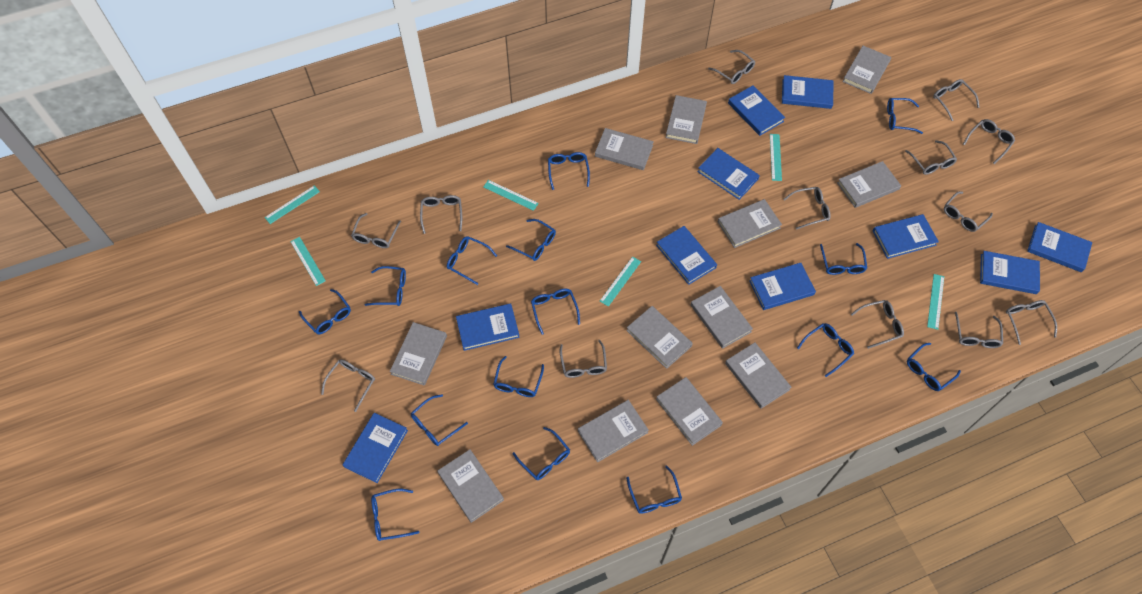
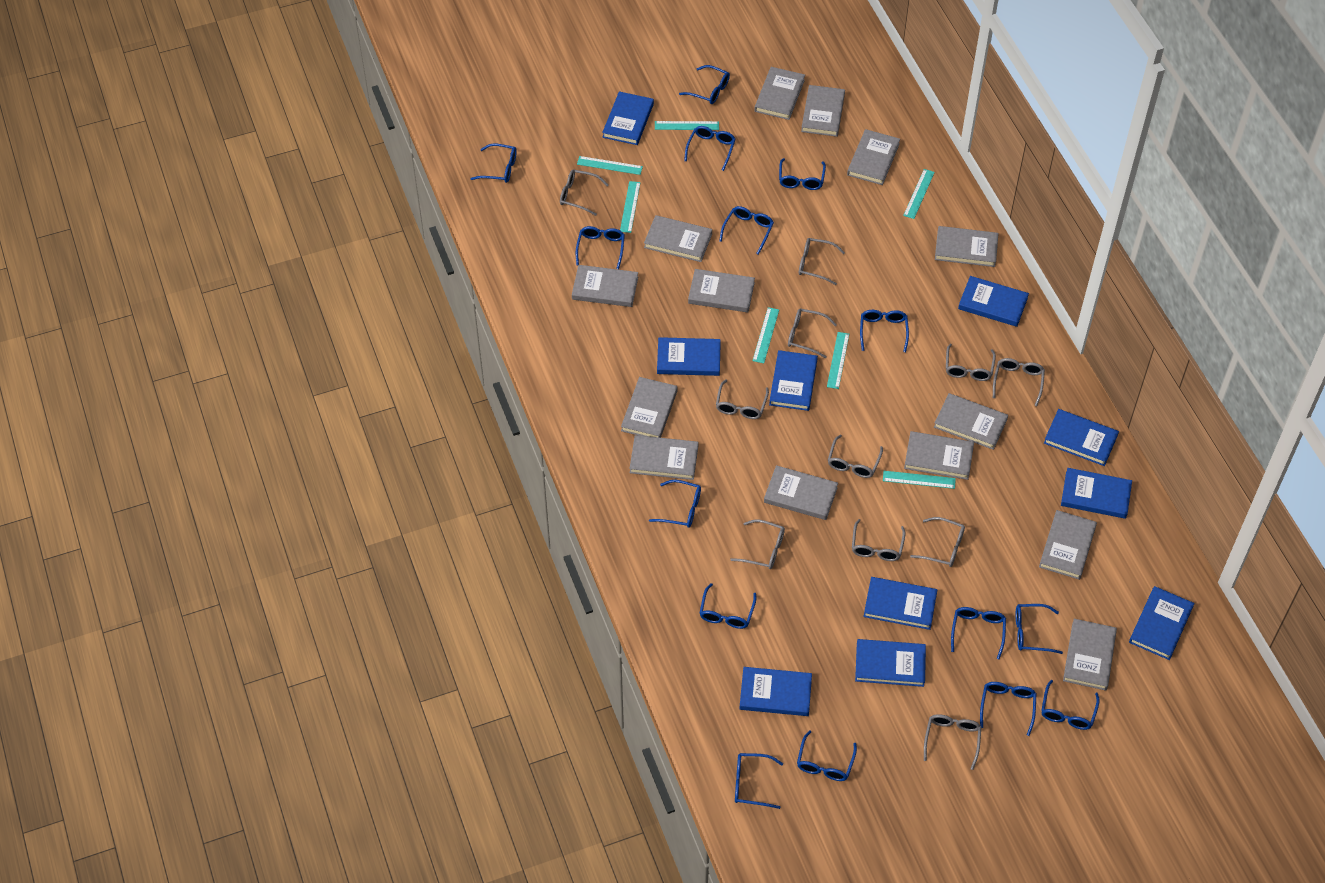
grey book: 12 -> 14
grey glasses: 13 -> 11
turquoise ruler: 6 -> 7

